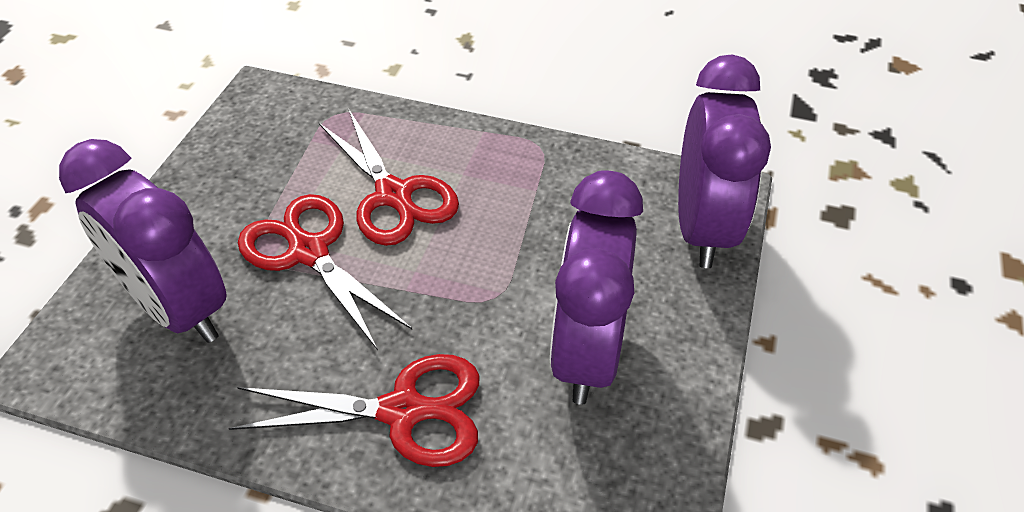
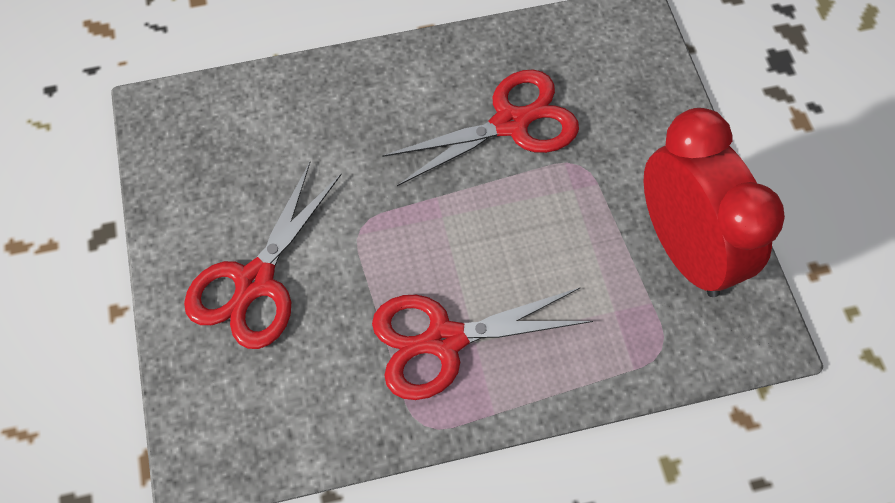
purple clock: 3 -> 0
red clock: 0 -> 1

